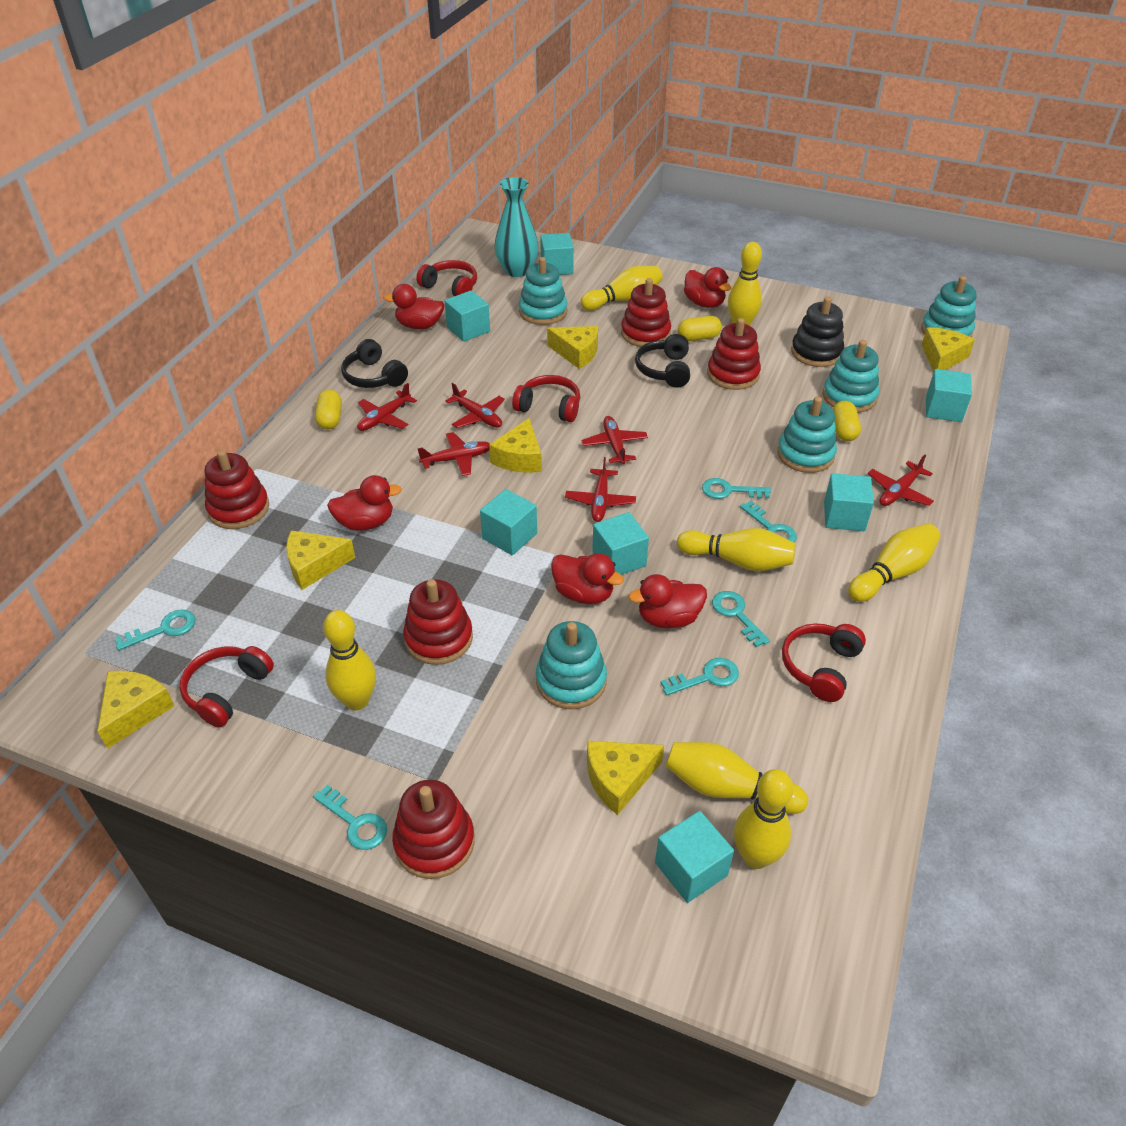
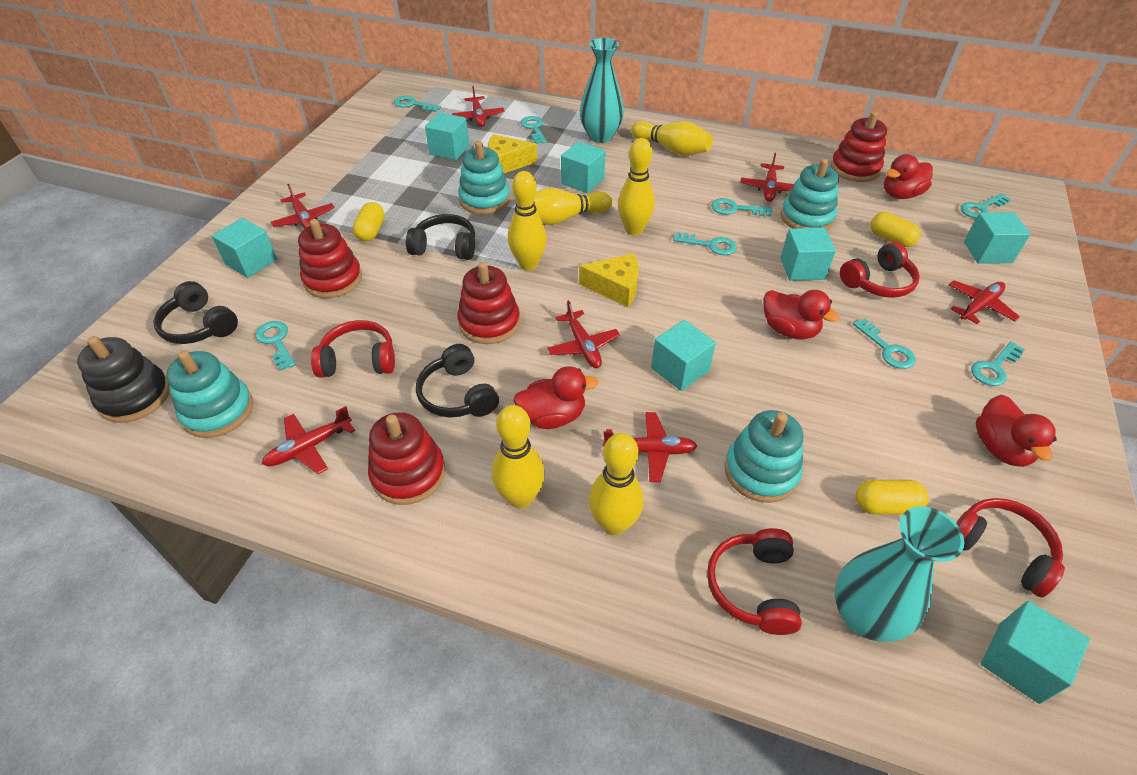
black headphones: 2 -> 3
red duck: 5 -> 4
red plane: 6 -> 7
red stacking toy: 5 -> 4
turquoise key: 6 -> 8
turquoise stacking toy: 5 -> 4
turquoise vase: 1 -> 2
yellow bowling pin: 7 -> 6
yellow cheese: 6 -> 2

